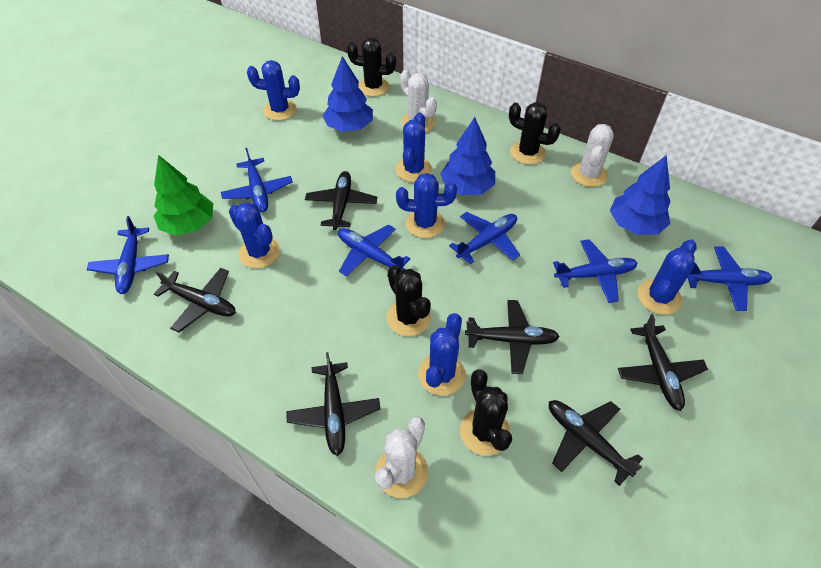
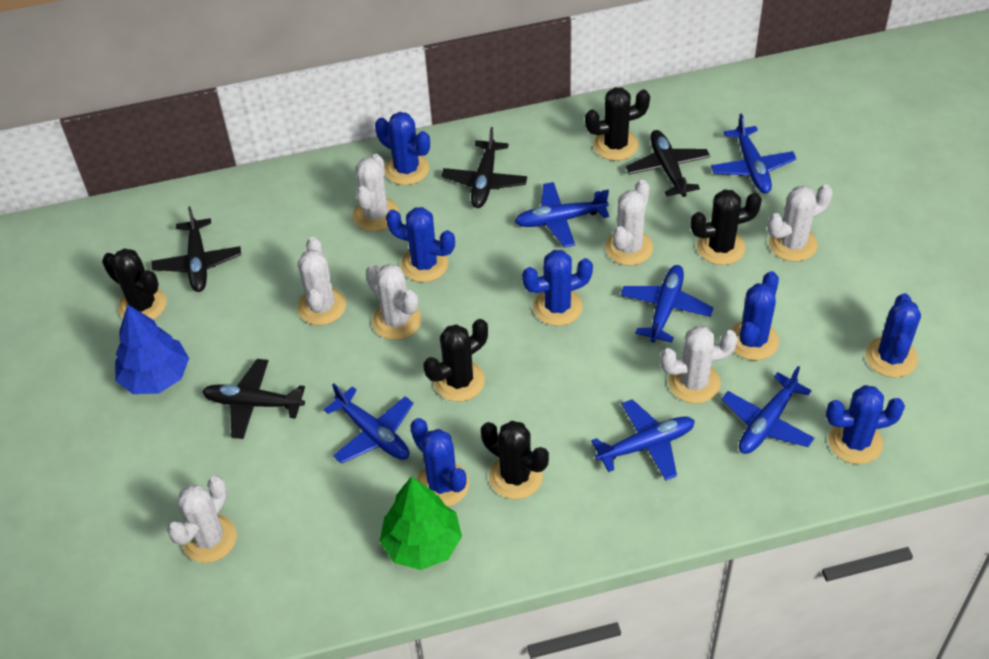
black cactus: 4 -> 5
black plane: 6 -> 4
blue cactus: 6 -> 7
blue tree: 3 -> 1
white cactus: 3 -> 7

